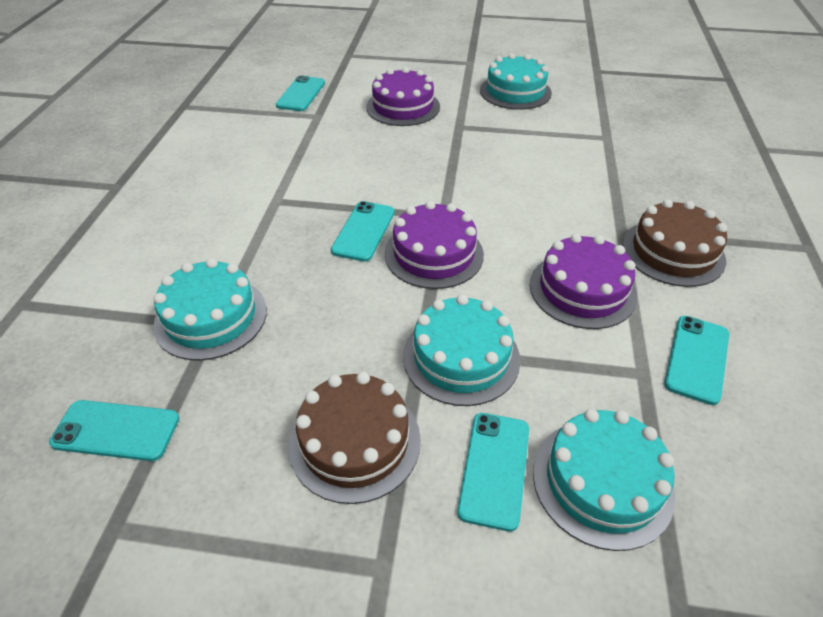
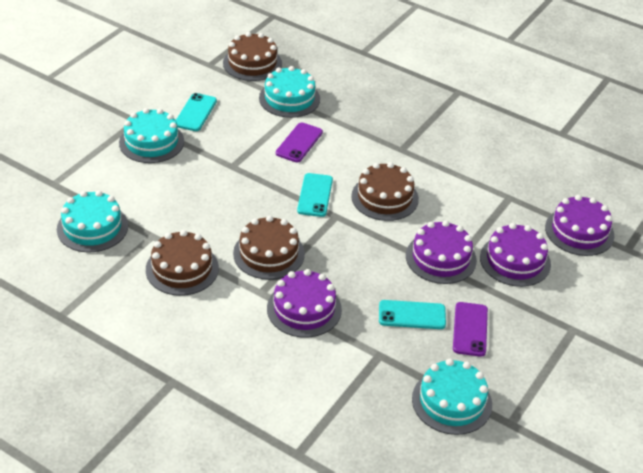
brown cake: 2 -> 4
purple cake: 3 -> 4
purple phone: 0 -> 2
turquoise phone: 5 -> 3

